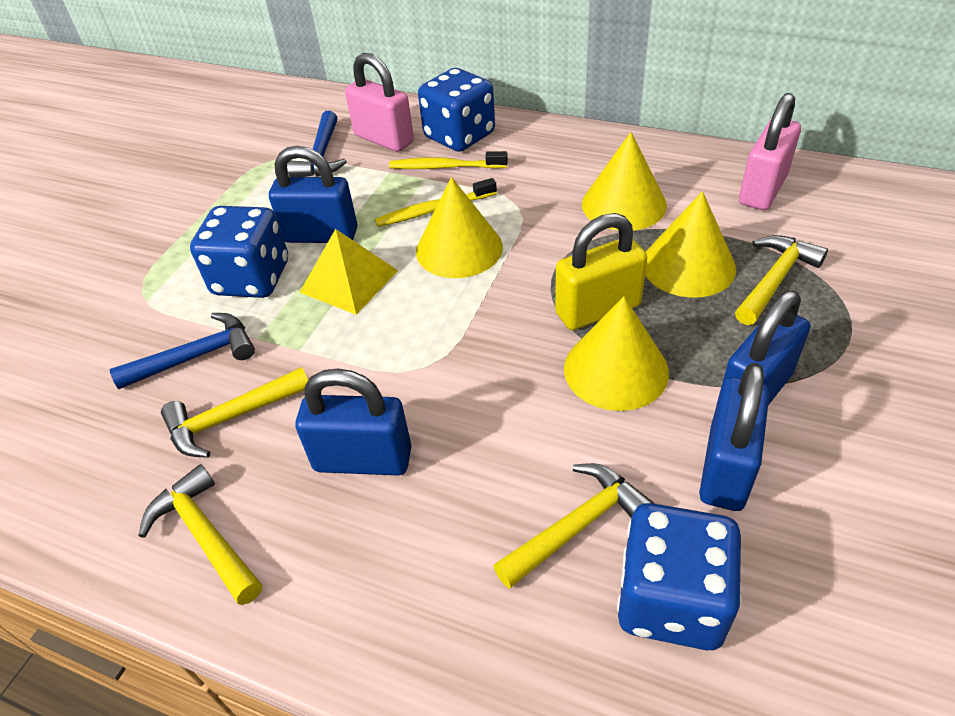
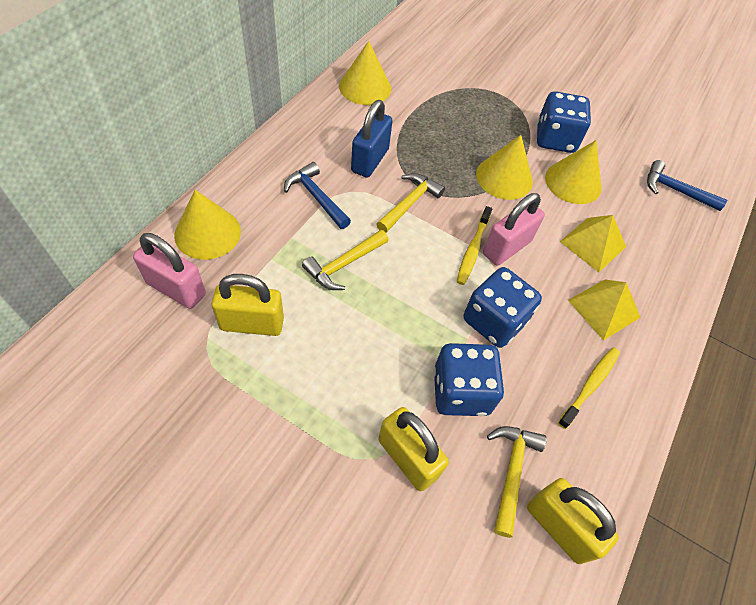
blue padlock: 4 -> 1
yellow hammer: 4 -> 3
yellow padlock: 1 -> 3
yellow pyramid: 1 -> 2

